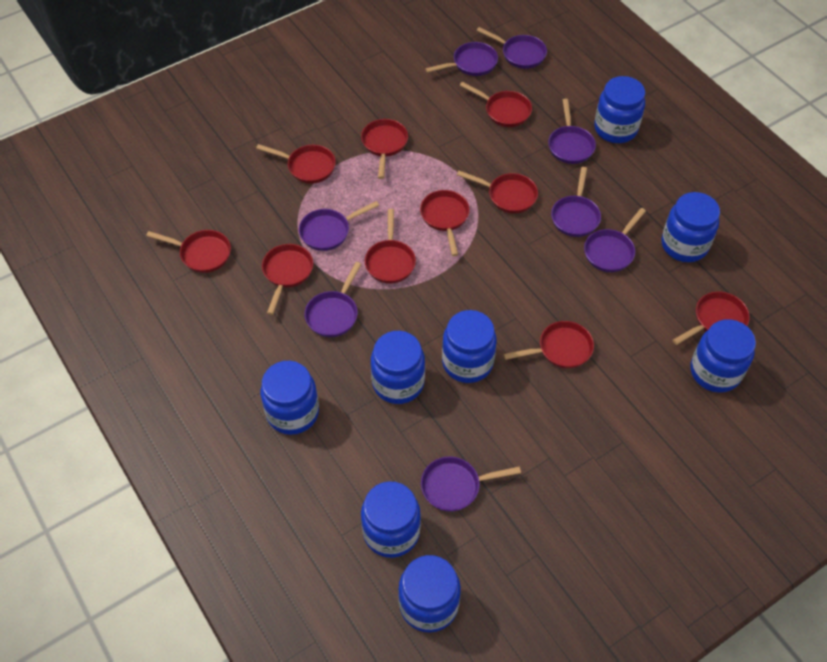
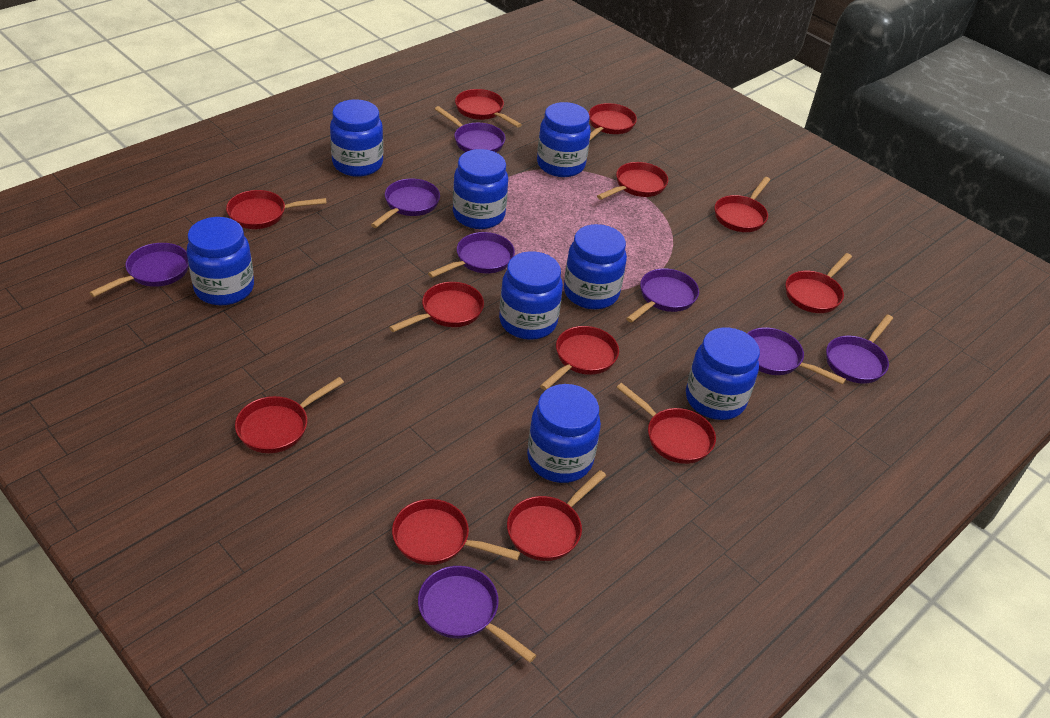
red pan: 10 -> 12

